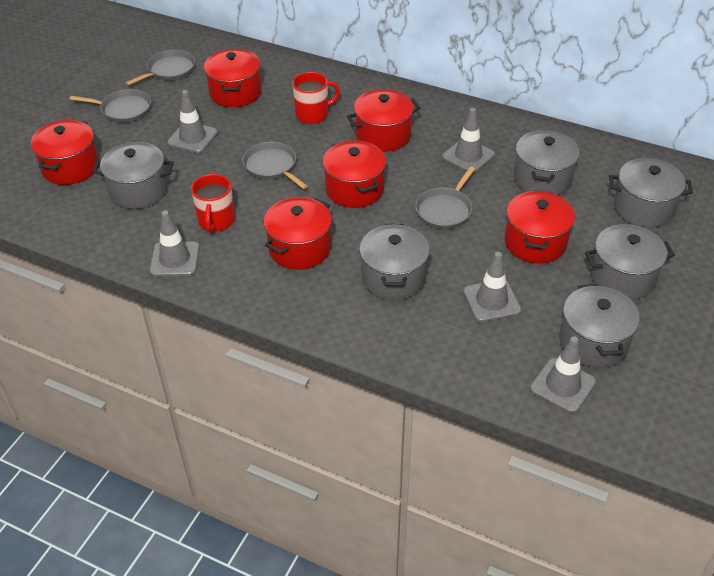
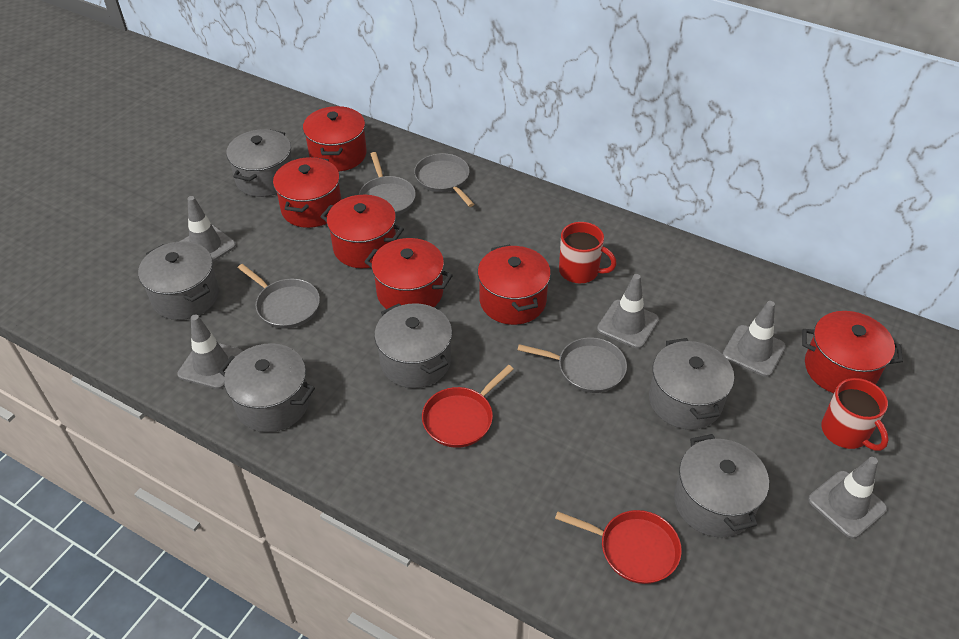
red pan: 0 -> 2

